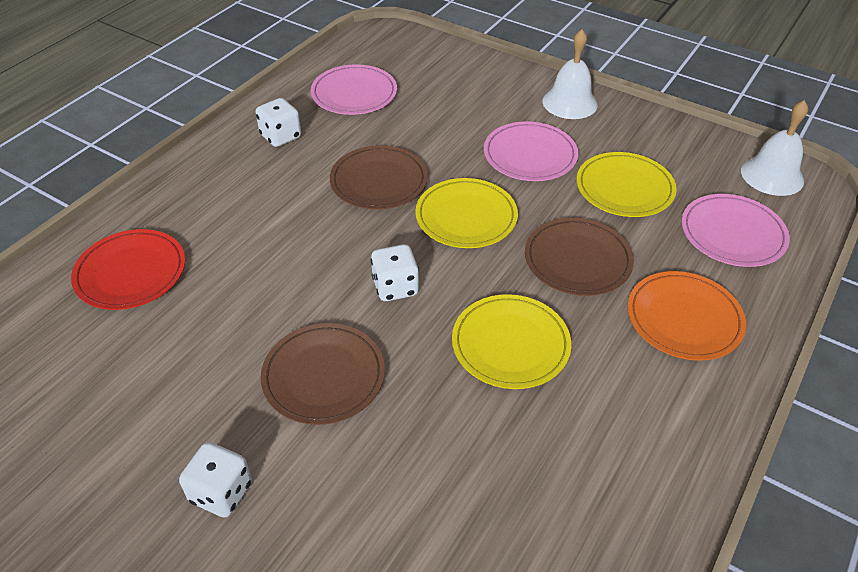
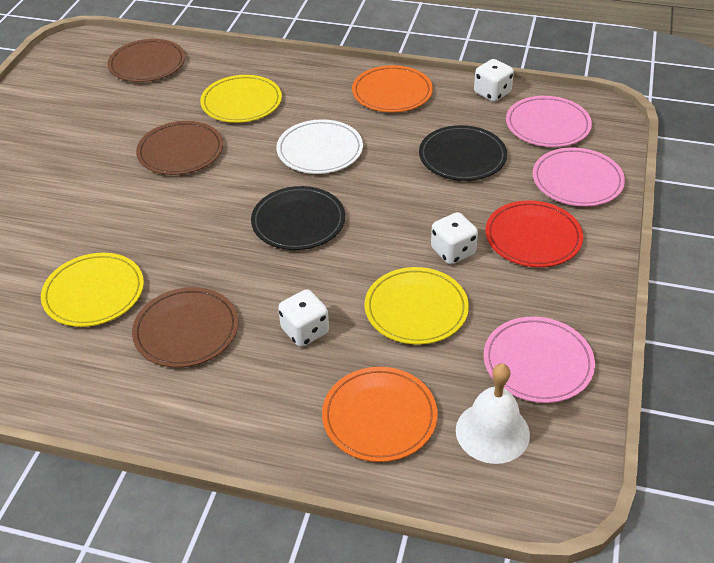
black plate: 0 -> 2
orange plate: 1 -> 2
white bell: 2 -> 1
white plate: 0 -> 1

